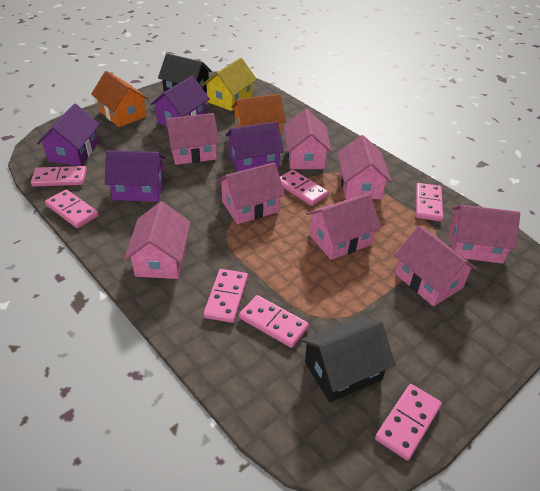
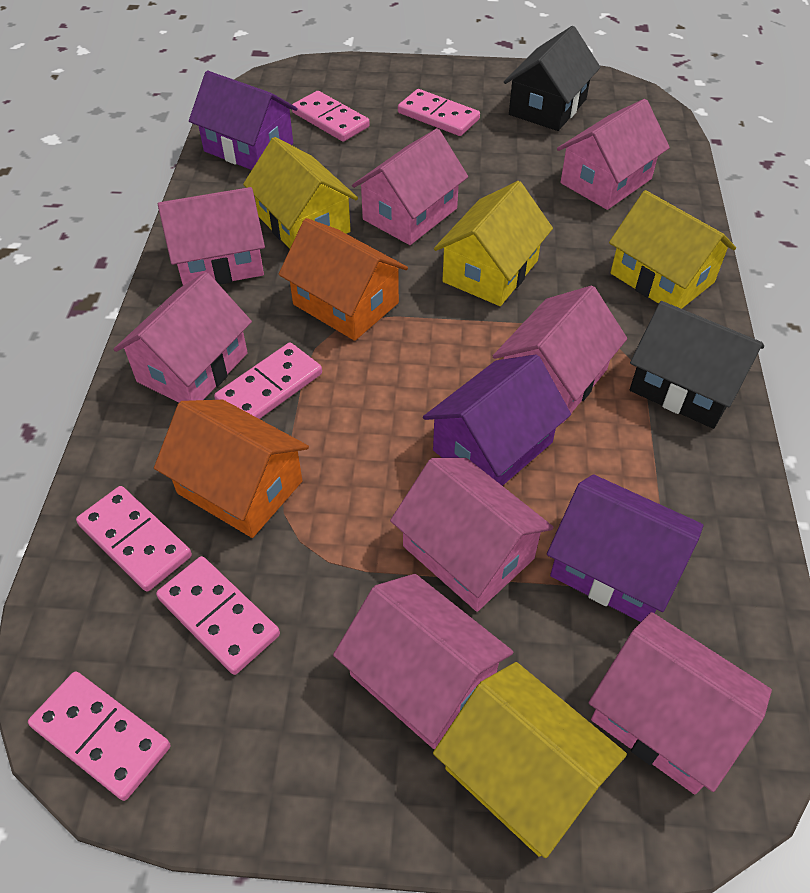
pink domino: 7 -> 6
purple house: 4 -> 3
yellow house: 1 -> 4

